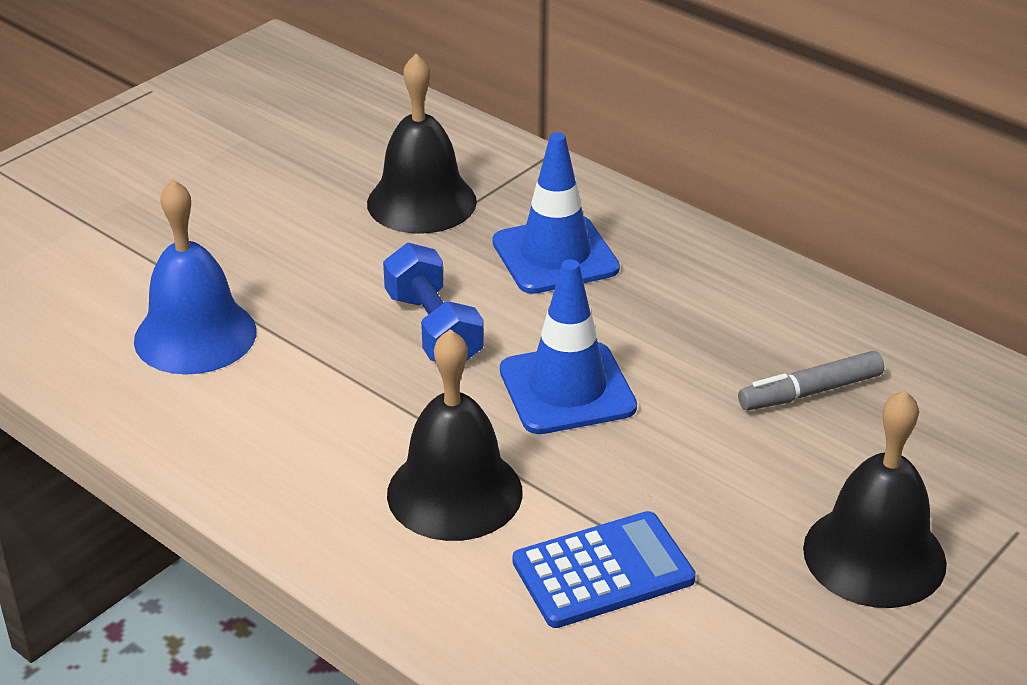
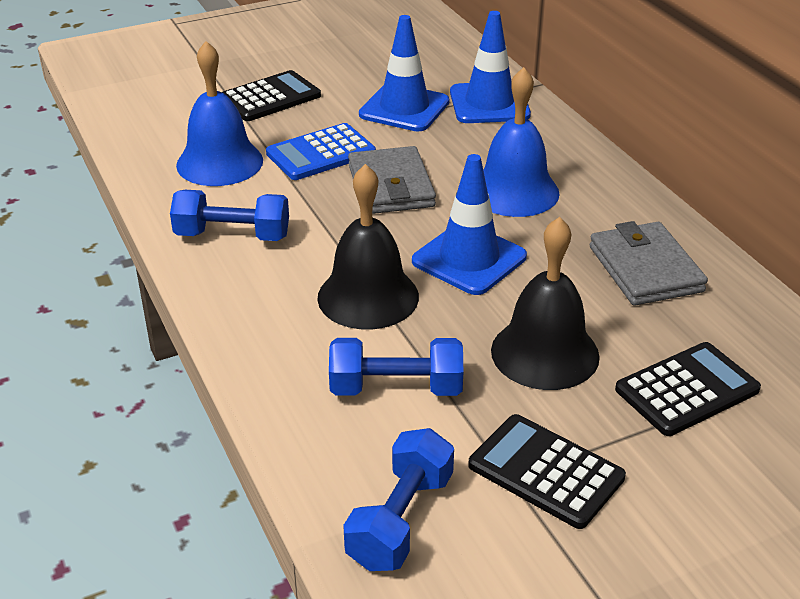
black bell: 3 -> 2
black calculator: 0 -> 3
blue bell: 1 -> 2
blue dumbbell: 1 -> 3
blue traffic cone: 2 -> 3
grey marker: 1 -> 0
grey wallet: 0 -> 2

